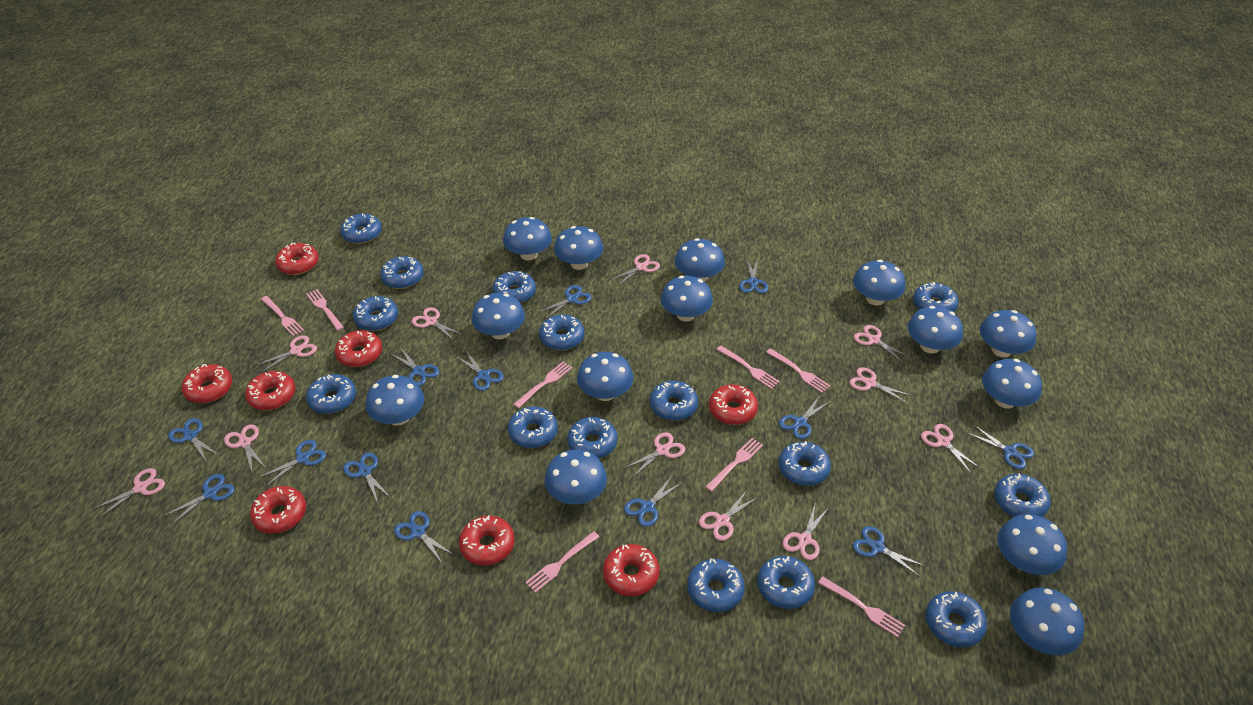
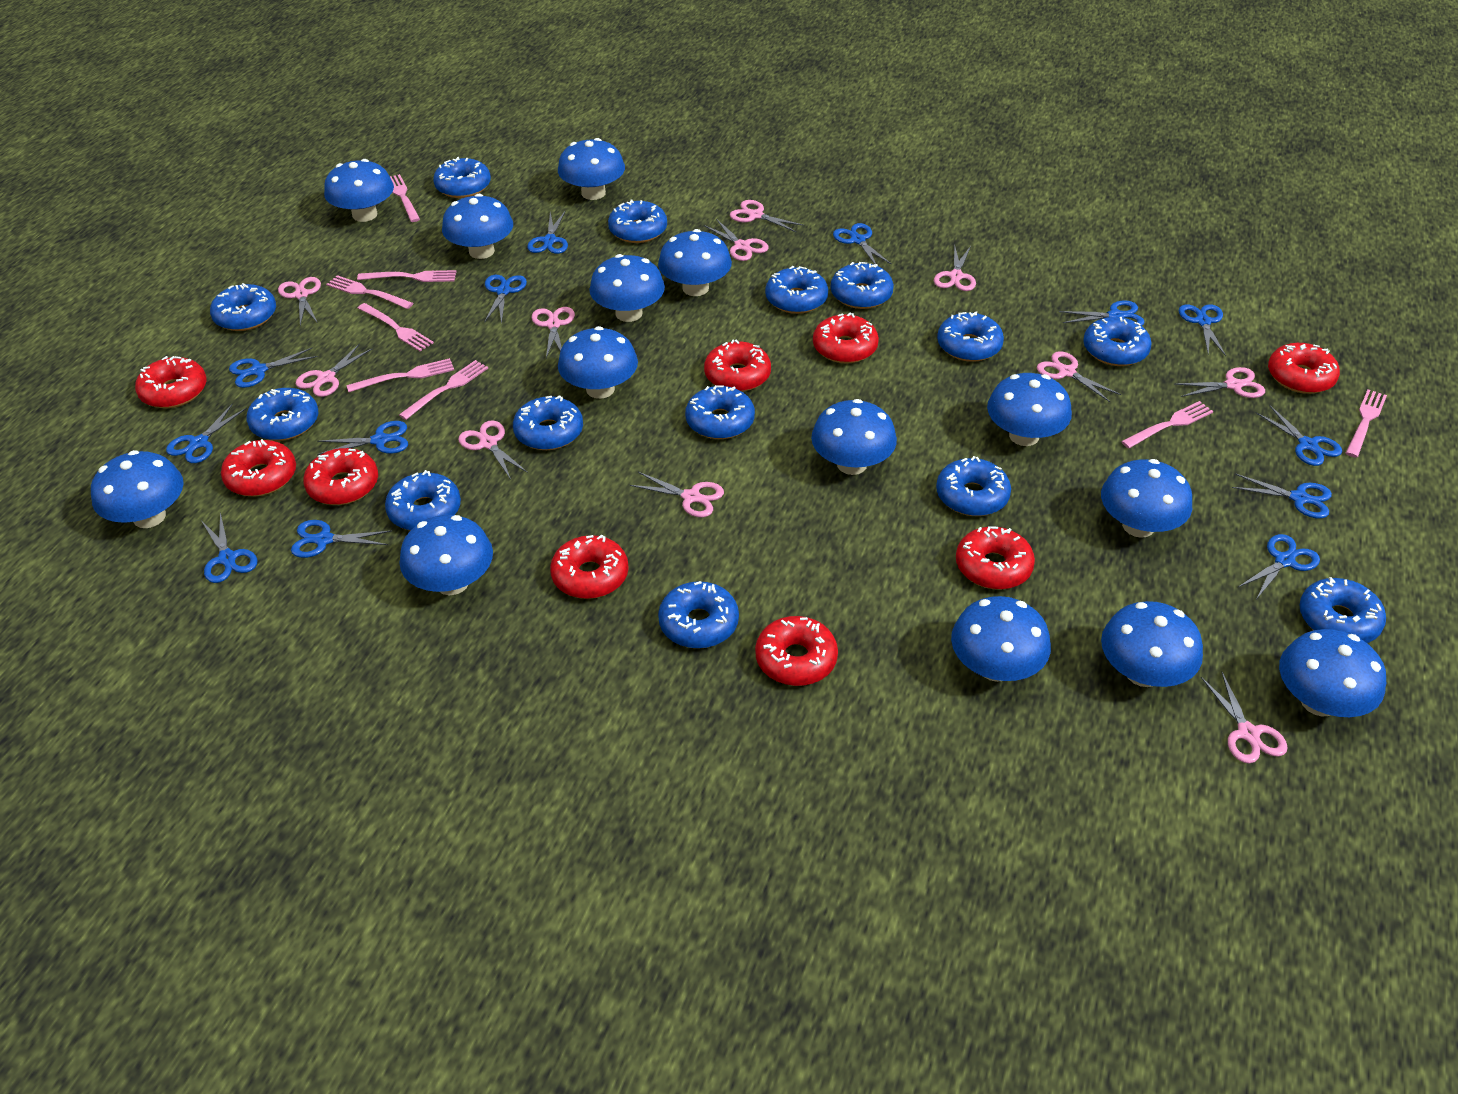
blue donut: 15 -> 14
red donut: 8 -> 9

